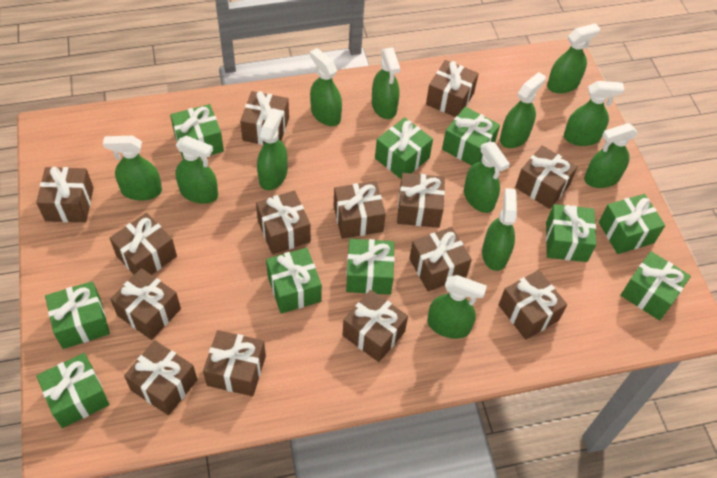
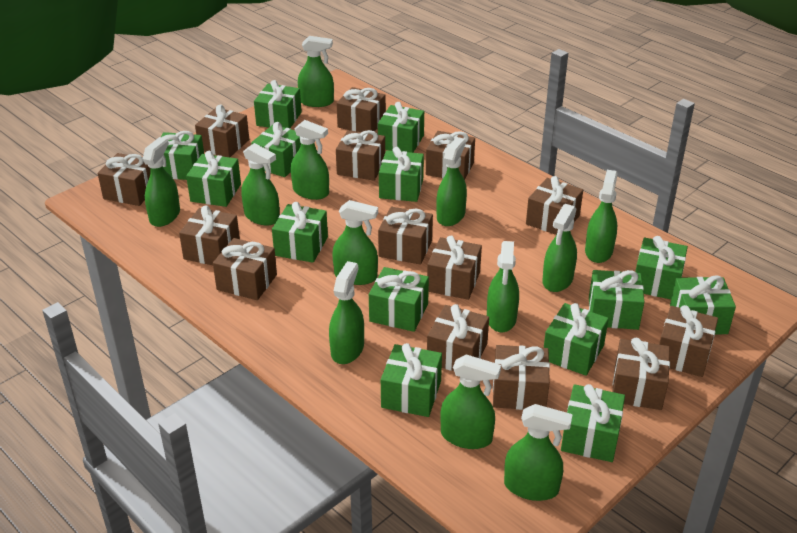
green gift: 10 -> 14

